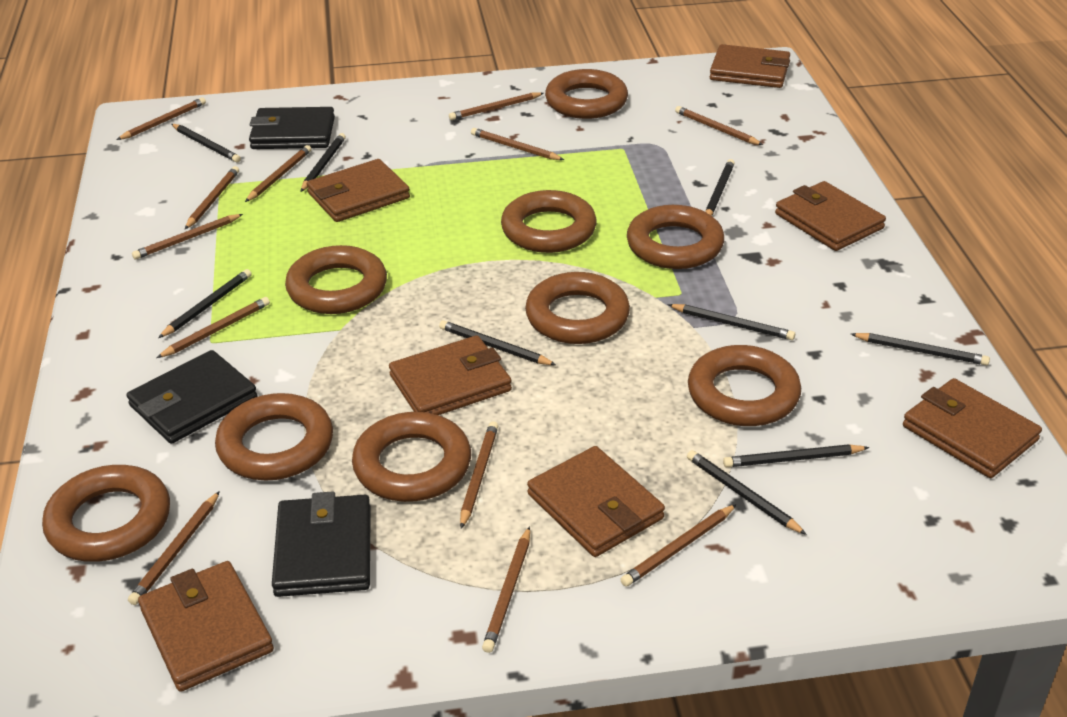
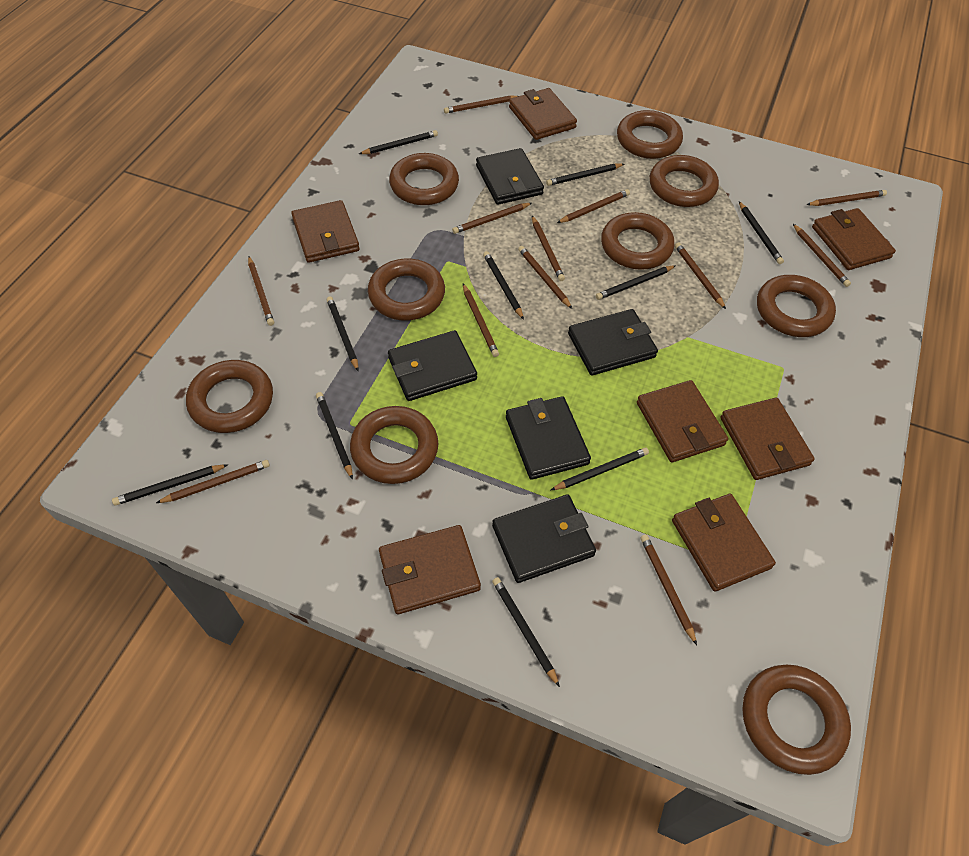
black pencil: 9 -> 10
black wallet: 3 -> 5

